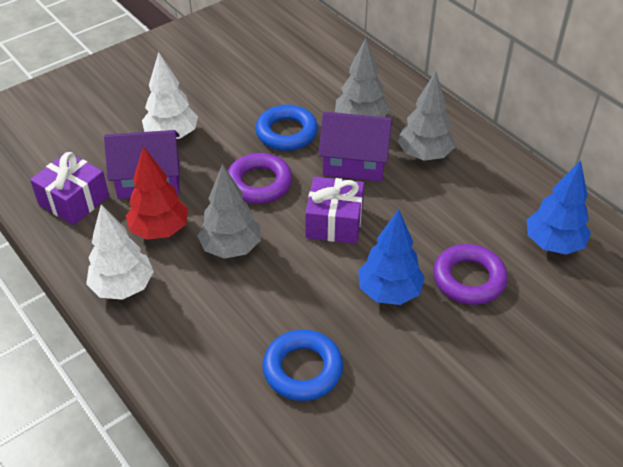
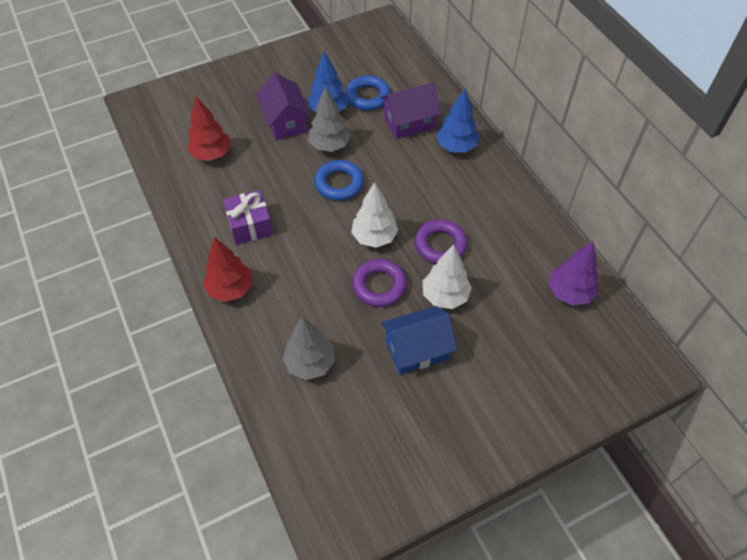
blue house: 0 -> 1
grey tree: 3 -> 2
purple gift: 2 -> 1
purple tree: 0 -> 1
red tree: 1 -> 2

